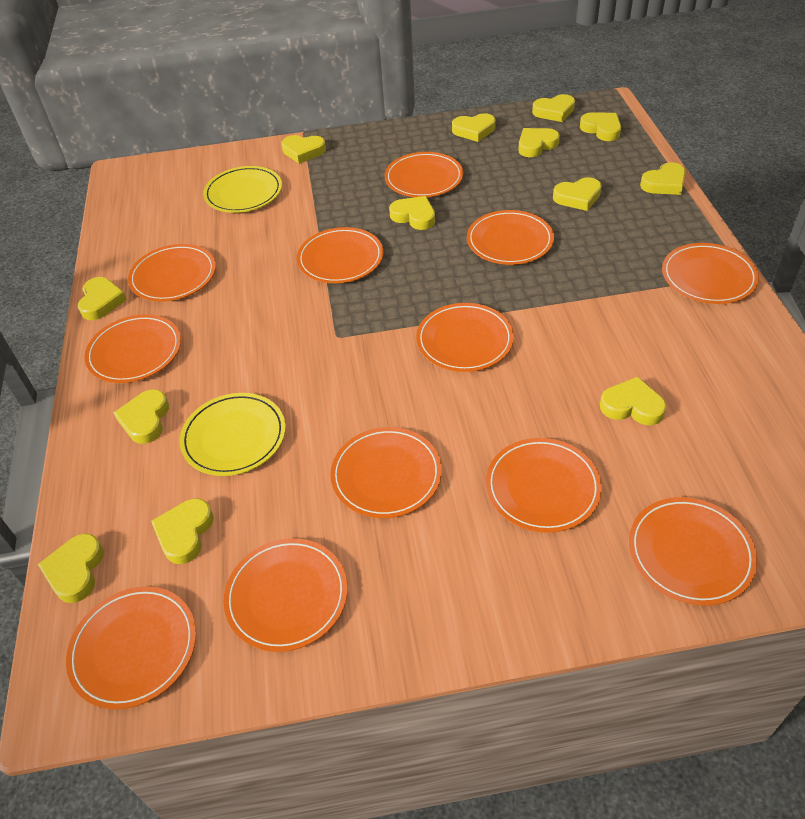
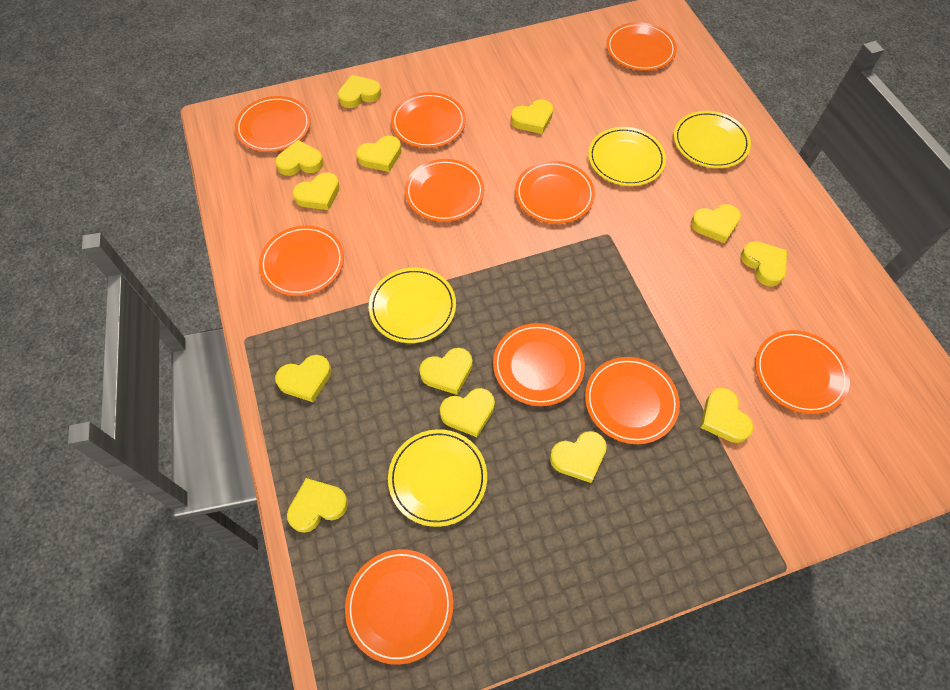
orange plate: 12 -> 10
yellow plate: 2 -> 4

